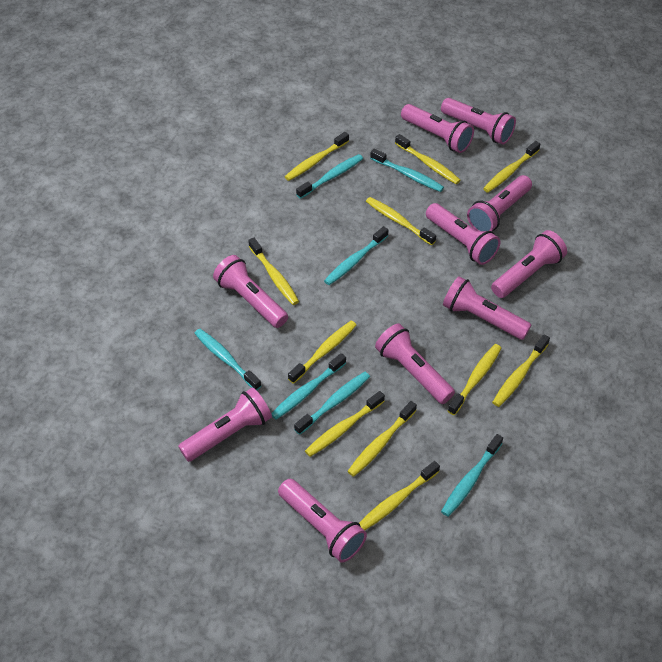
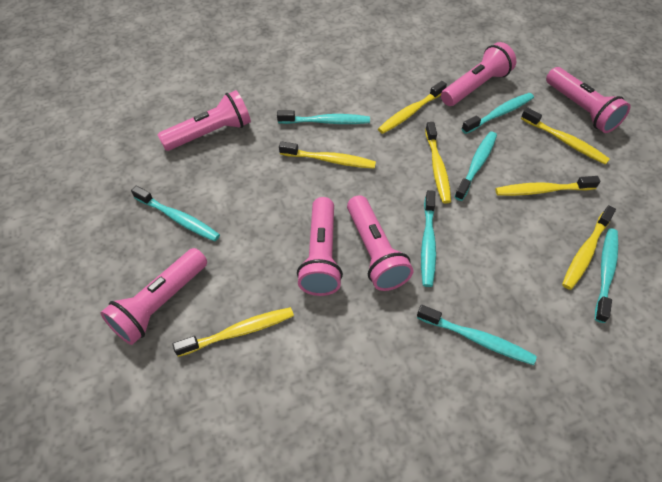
pink flashlight: 10 -> 6
yellow toothbrush: 11 -> 7

